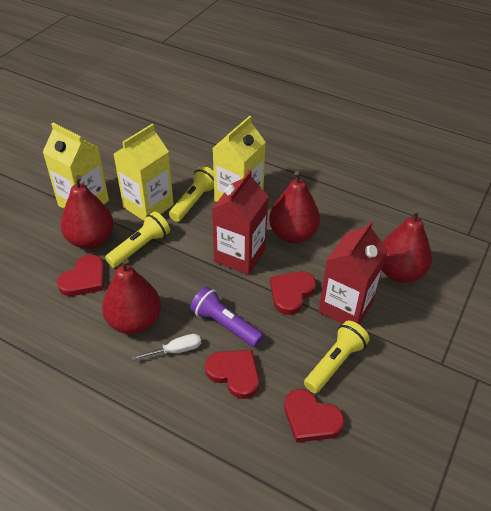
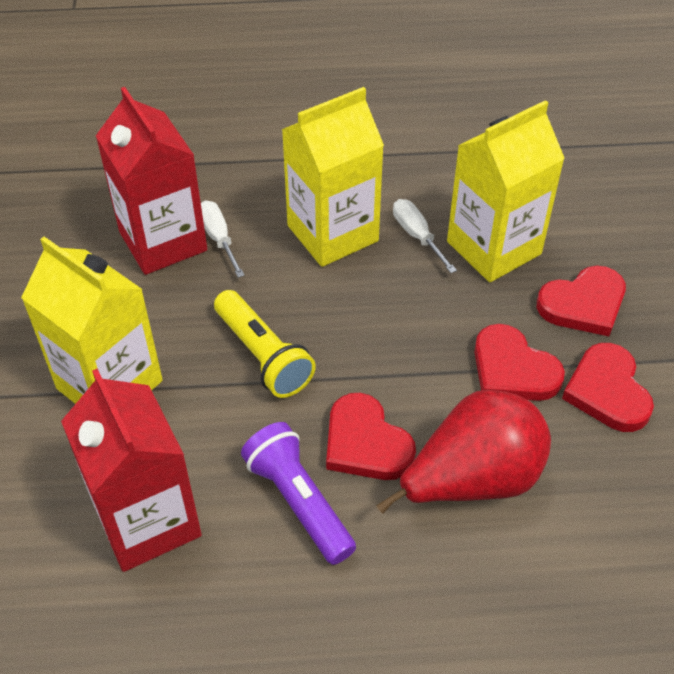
red pear: 4 -> 1
white screwdriver: 1 -> 2
yellow flashlight: 3 -> 1

